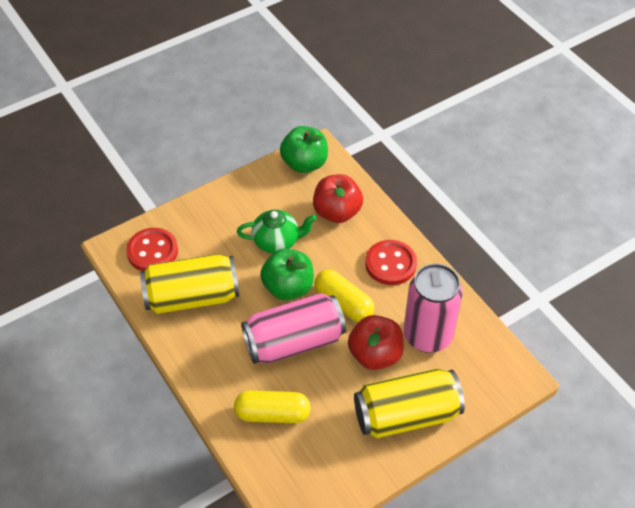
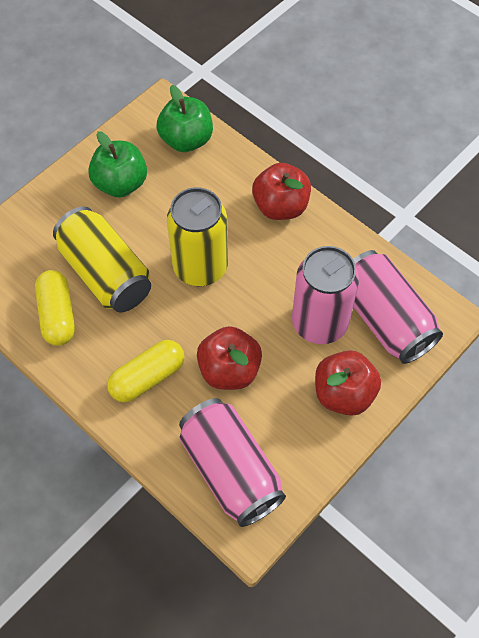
green teapot: 1 -> 0
pink can: 2 -> 3
red apple: 2 -> 3
red button: 2 -> 0

